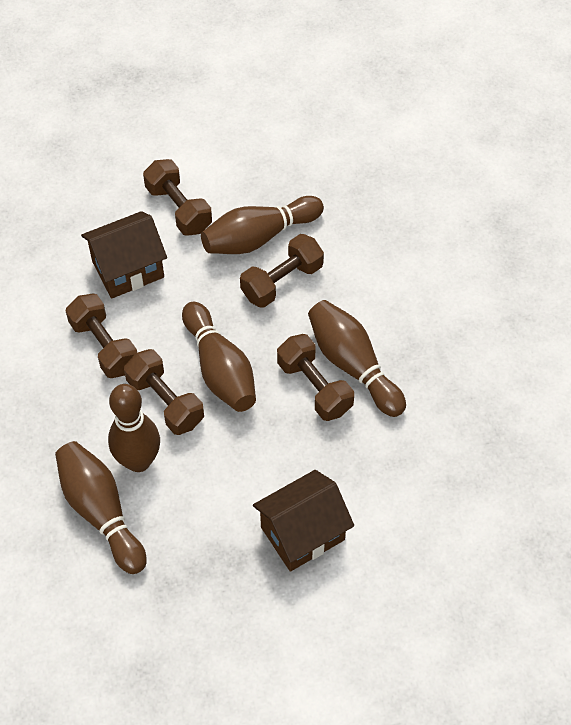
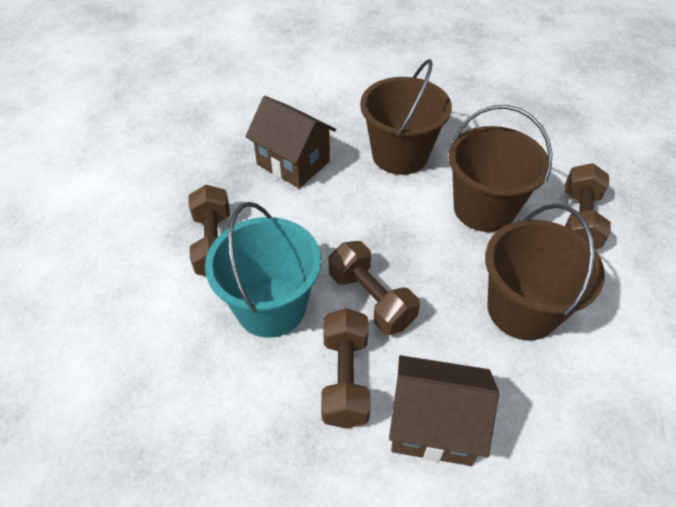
brown bowling pin: 5 -> 0
brown bucket: 0 -> 3
brown dumbbell: 5 -> 4
turquoise bucket: 0 -> 1

